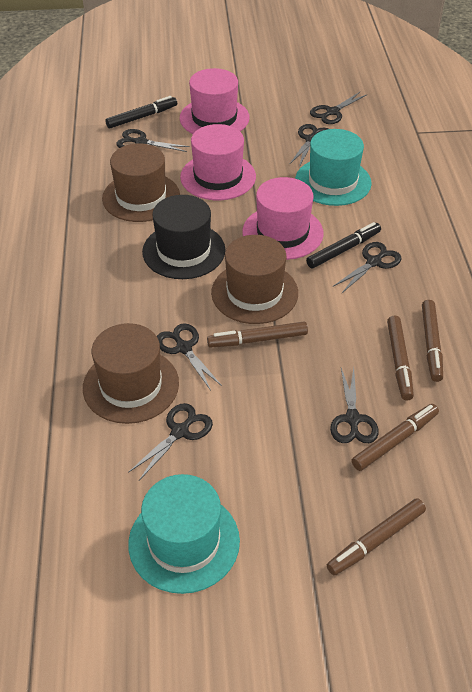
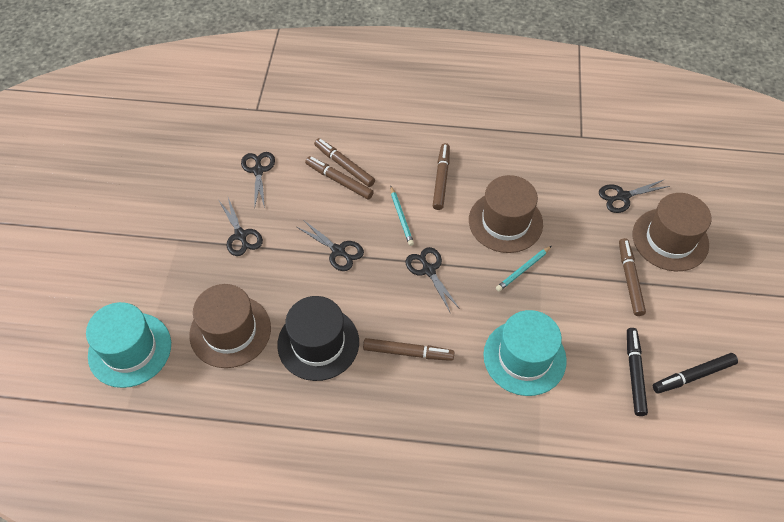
black scissors: 7 -> 5
pink hat: 3 -> 0
turquoise pencil: 0 -> 2

